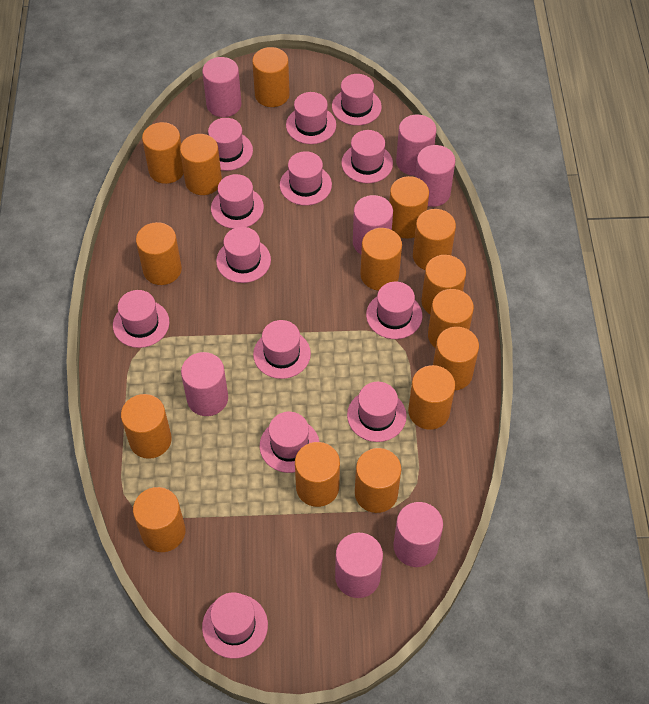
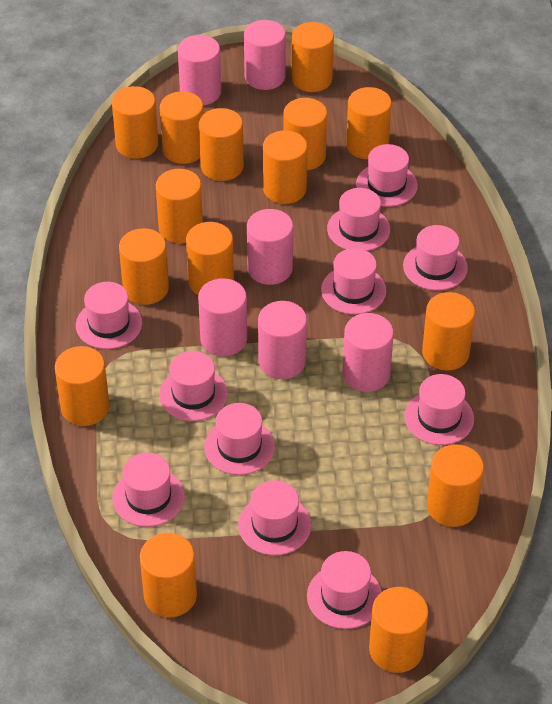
pink cylinder: 7 -> 6
pink hat: 13 -> 11

